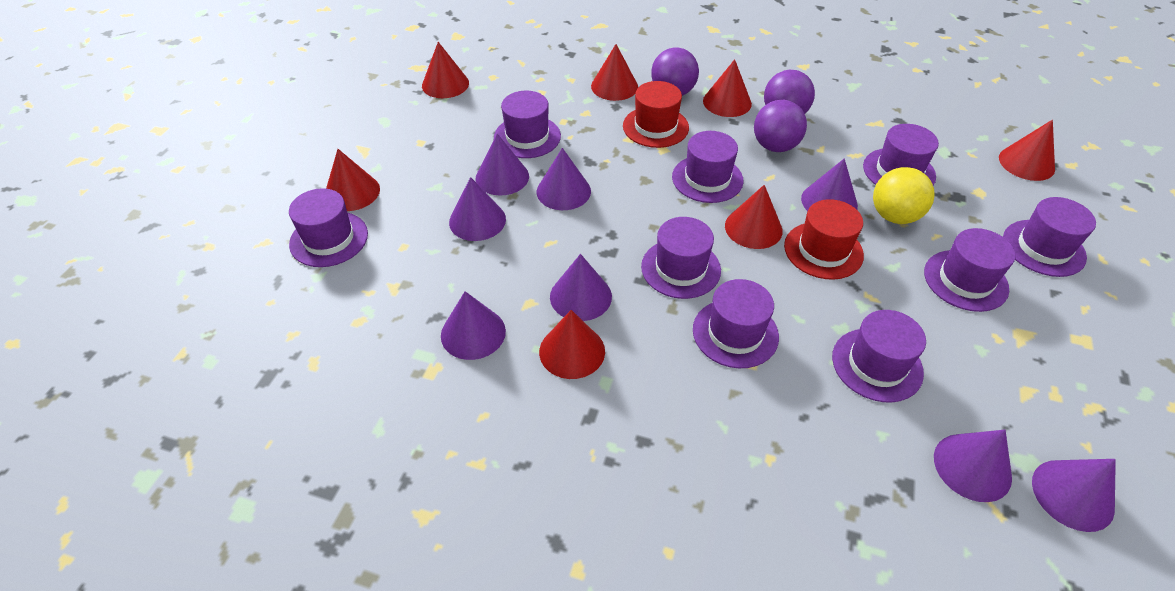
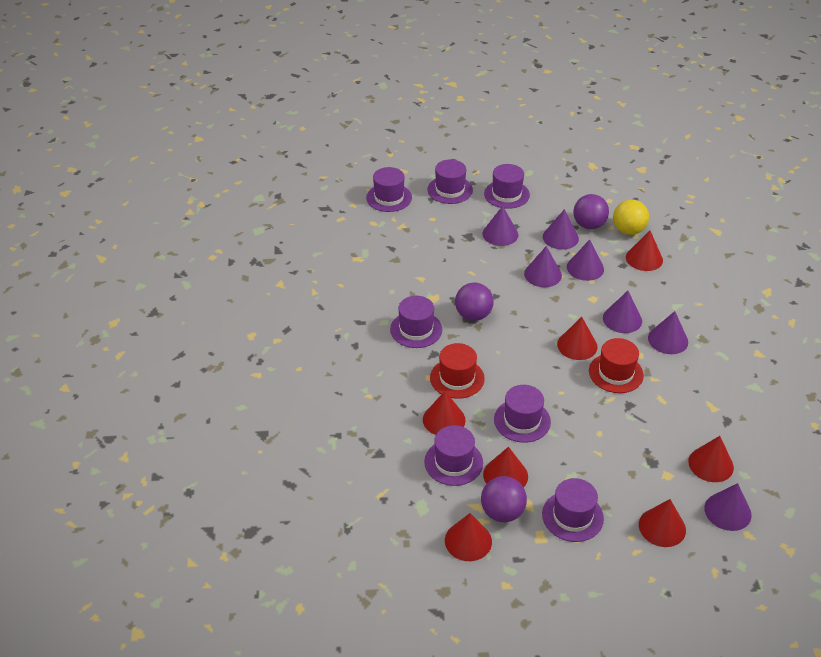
purple cone: 8 -> 7
purple hat: 9 -> 7

